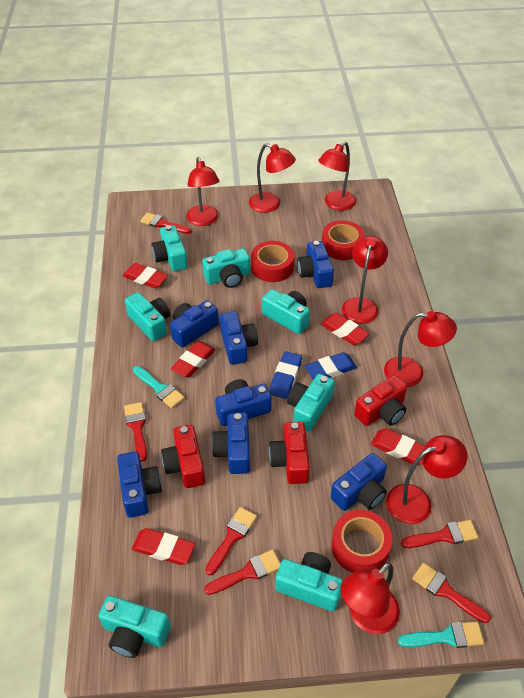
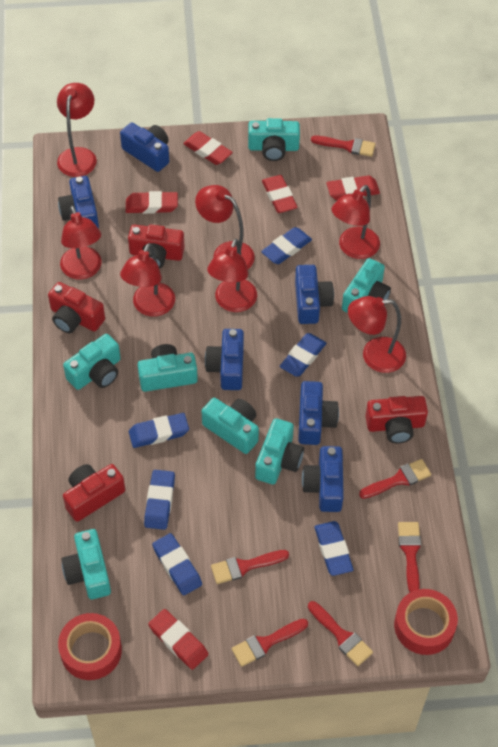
blue camera: 7 -> 6
blue eraser: 2 -> 6
red camera: 3 -> 4
red tape: 3 -> 2
turquoise brush: 2 -> 0

